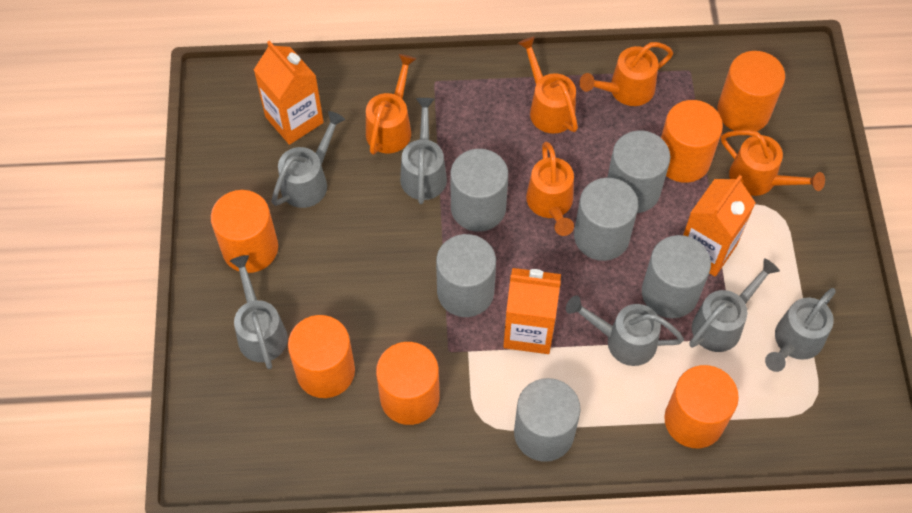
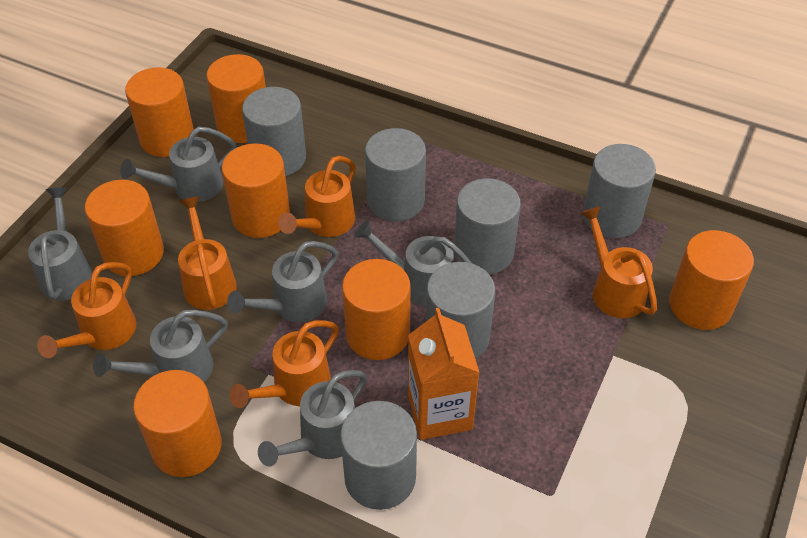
orange carton: 3 -> 1
orange cylinder: 6 -> 7

